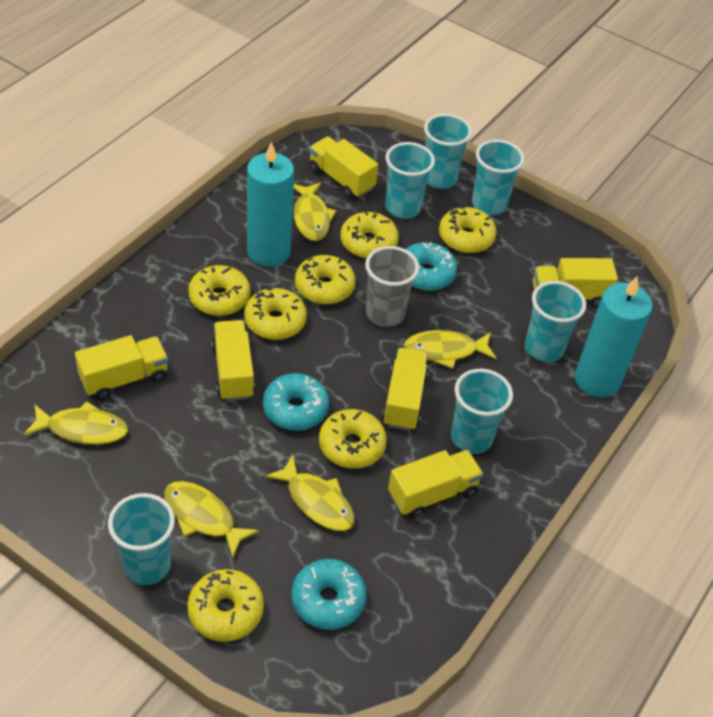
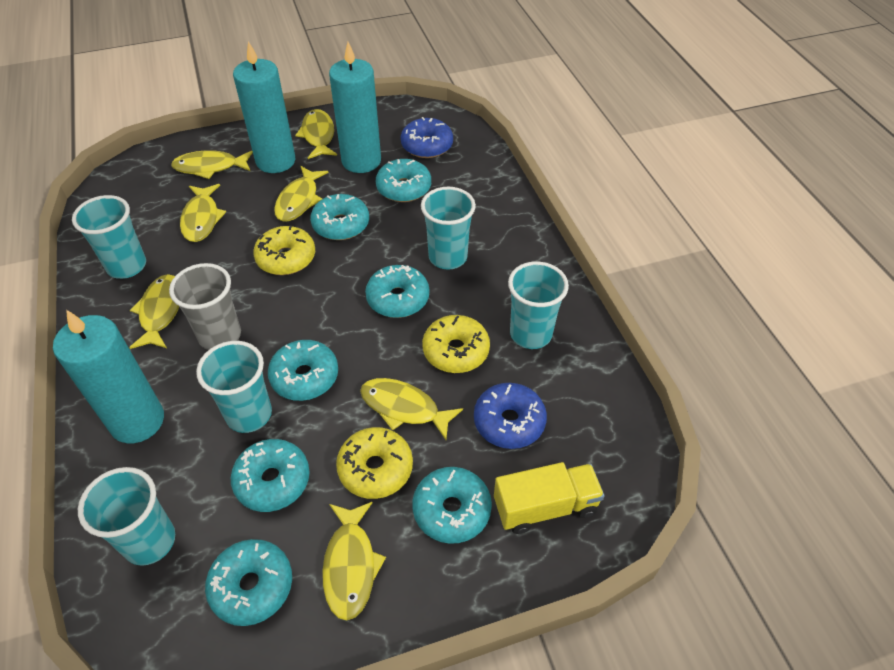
blue donut: 0 -> 2
turquoise candle: 2 -> 3
turquoise cup: 6 -> 5
turquoise donut: 3 -> 7
yellow donut: 7 -> 3
yellow fish: 5 -> 7
yellow truck: 6 -> 1

